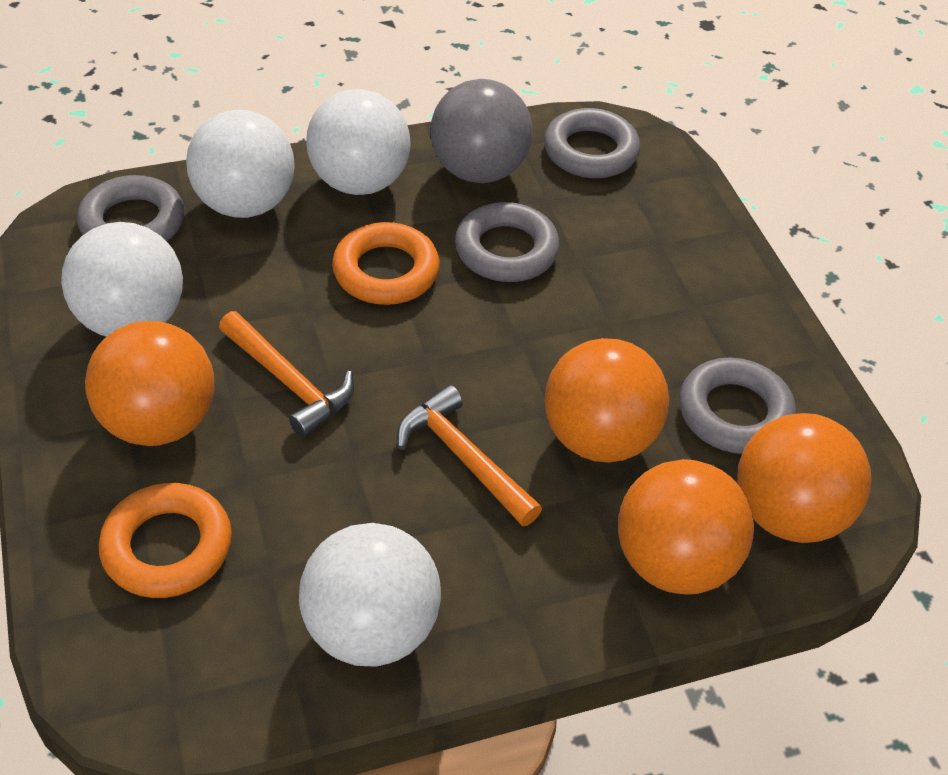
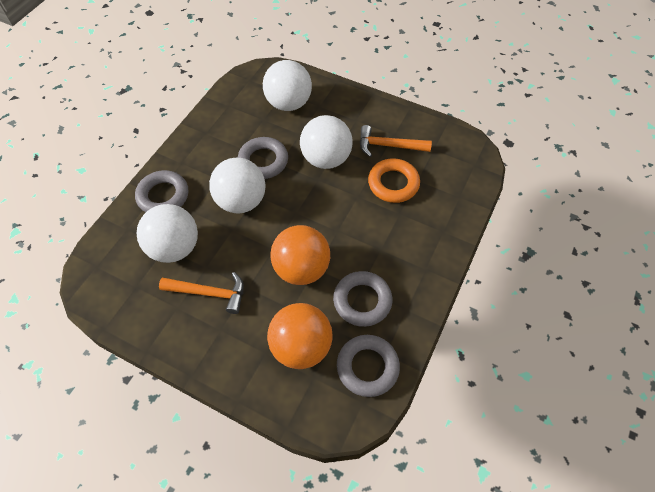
grey ball: 1 -> 0
orange ball: 4 -> 2
orange ring: 2 -> 1

